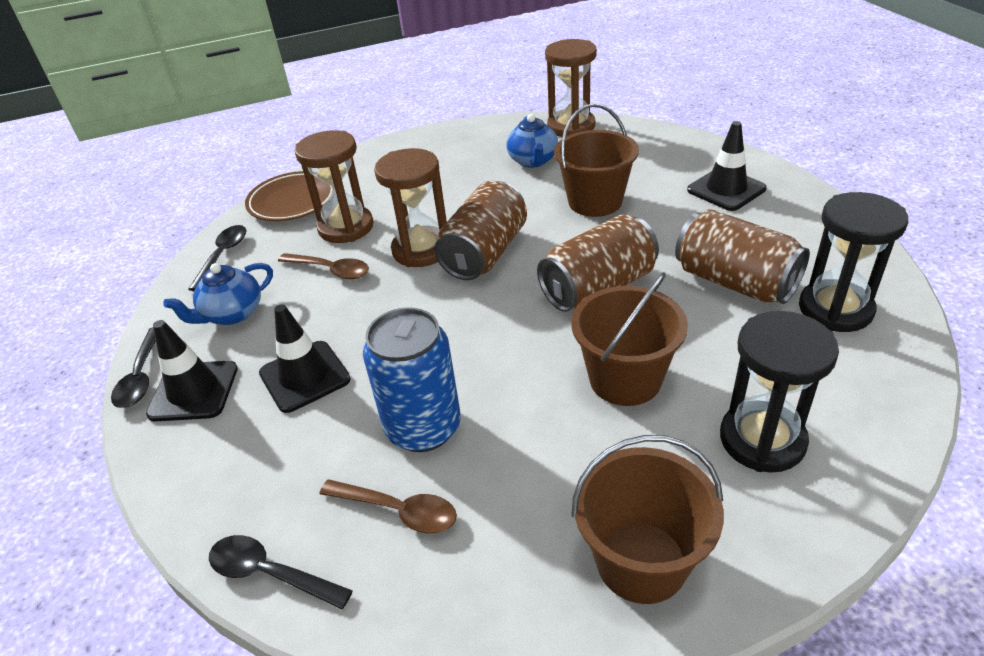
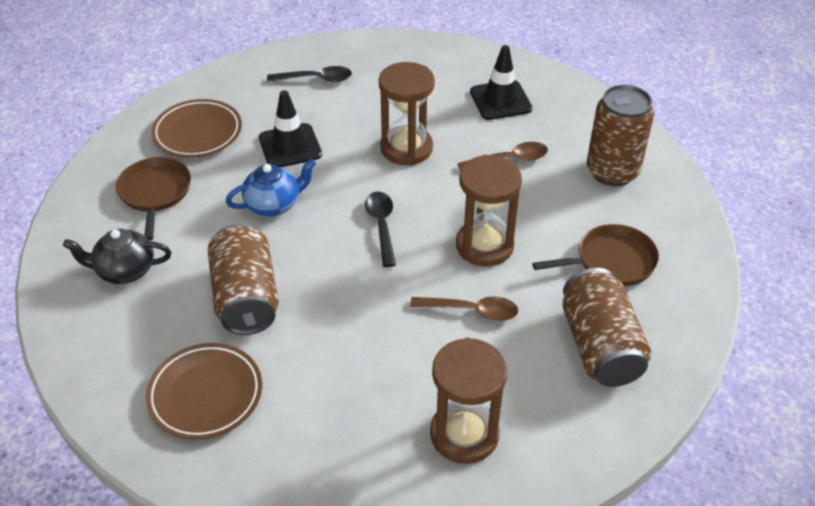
black hourglass: 2 -> 0
black spoon: 3 -> 2
black teapot: 0 -> 1
black traffic cone: 3 -> 2
blue can: 1 -> 0
blue teapot: 2 -> 1
brown bucket: 3 -> 0
brown pan: 0 -> 2
brown plate: 1 -> 2

